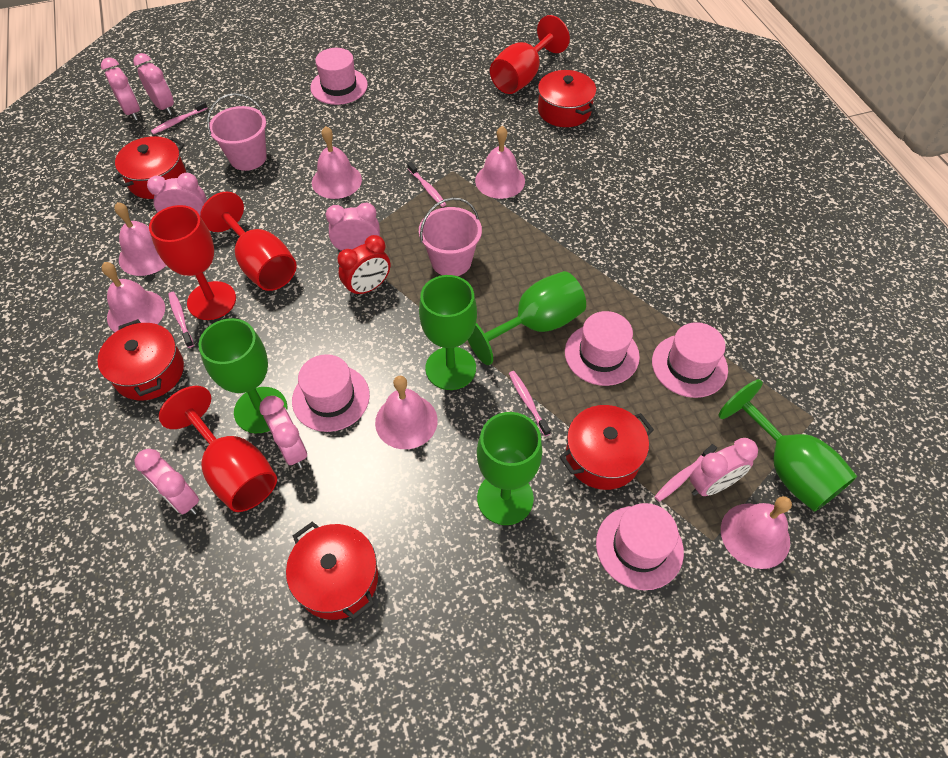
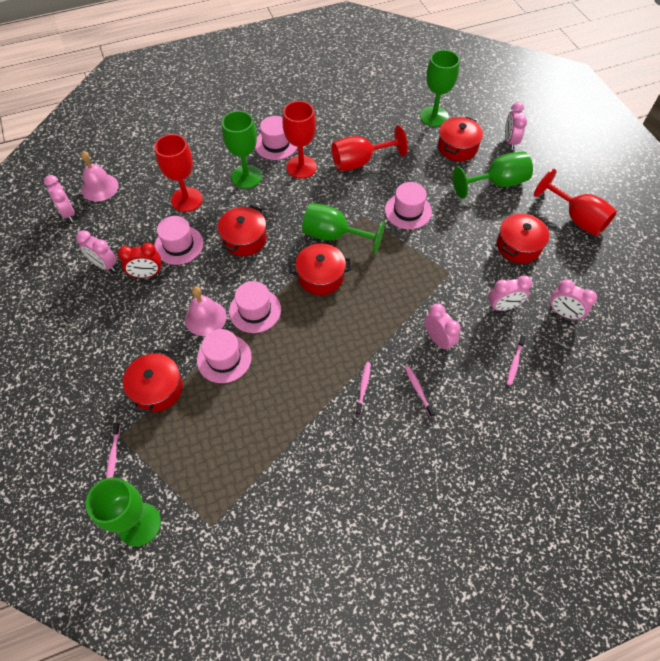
pink bell: 6 -> 2
pink bucket: 2 -> 0
pink clock: 7 -> 6
pink toothbrush: 5 -> 4

